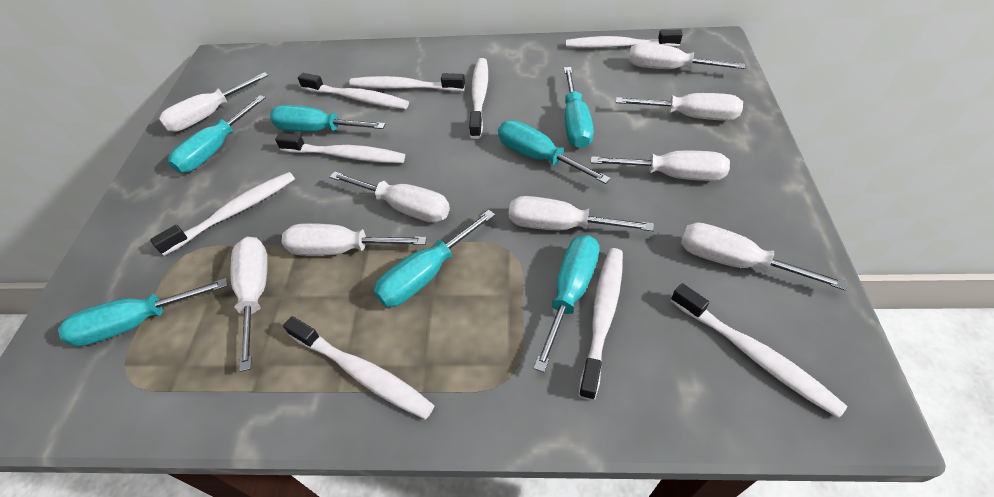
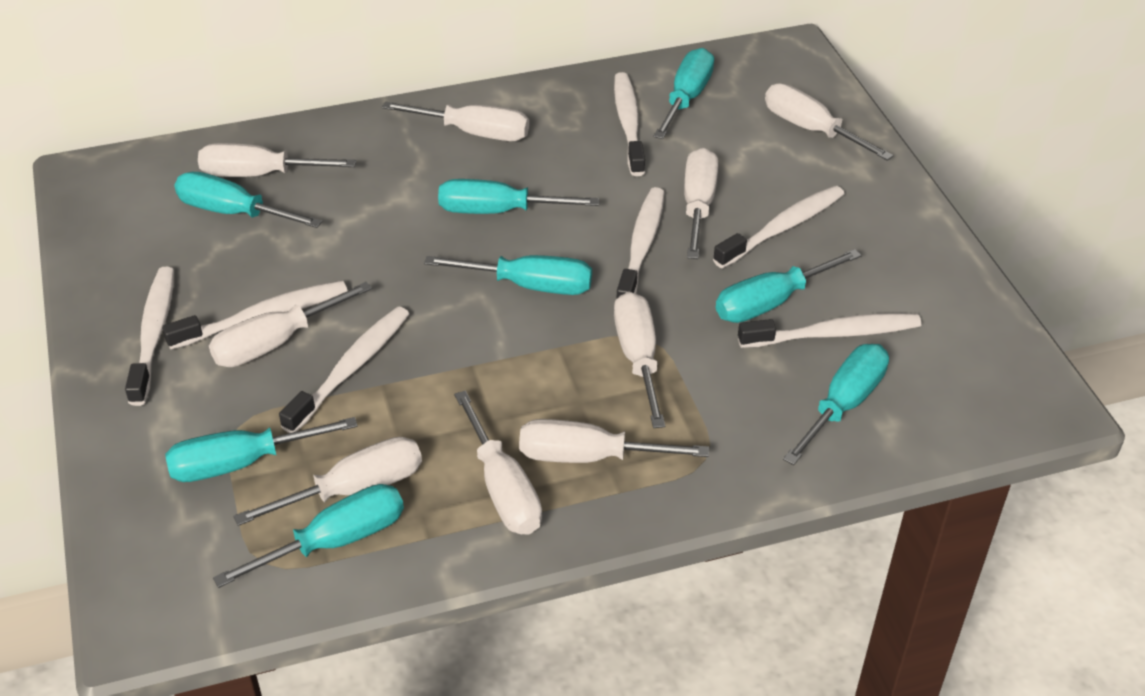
turquoise screwdriver: 7 -> 8
white toothbrush: 9 -> 7

